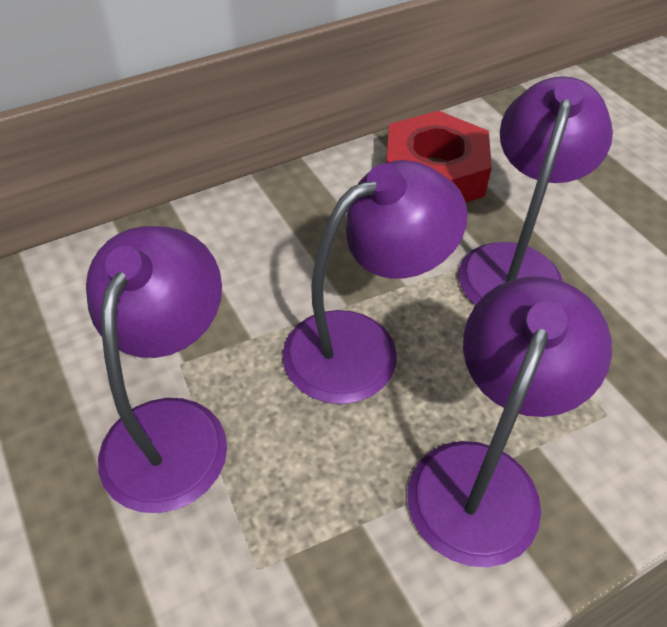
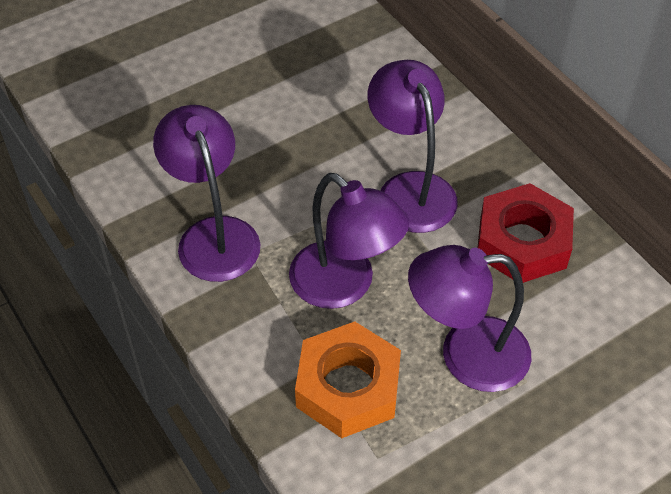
orange nut: 0 -> 1

